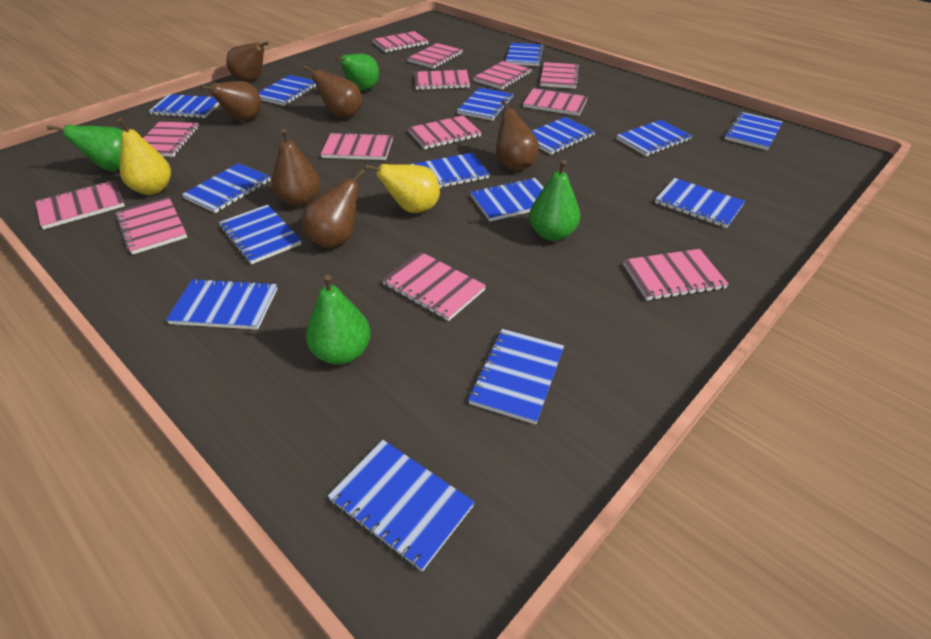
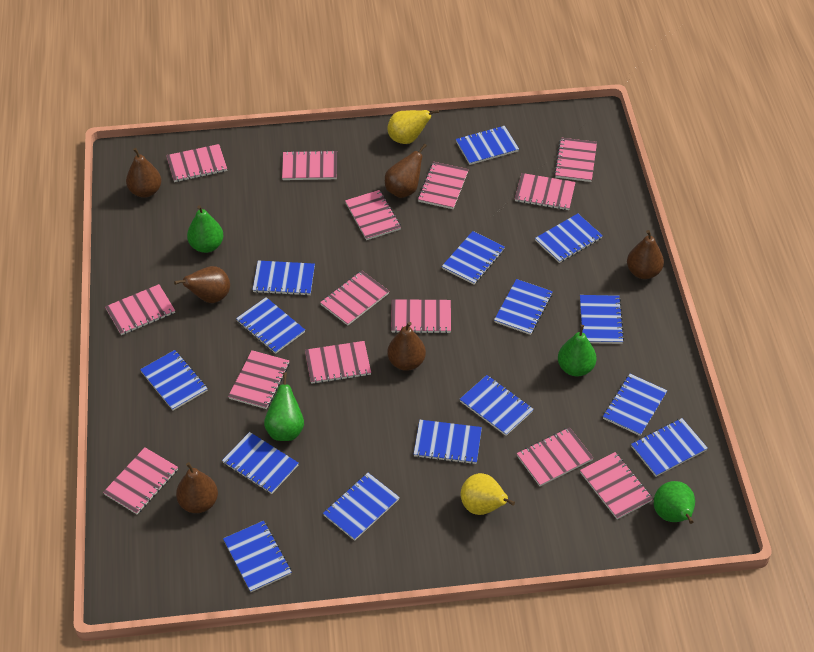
pink notebook: 13 -> 14

